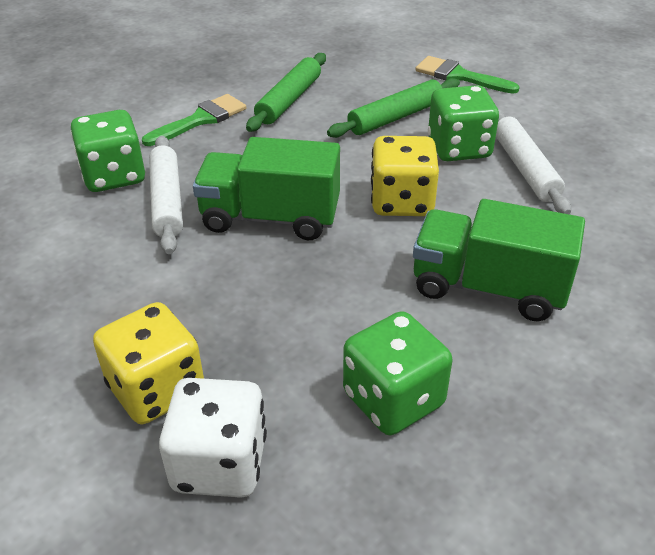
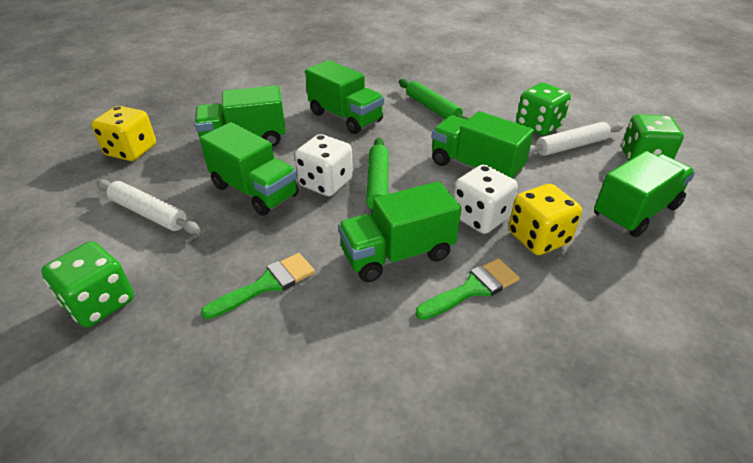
green truck: 2 -> 6
white dice: 1 -> 2

